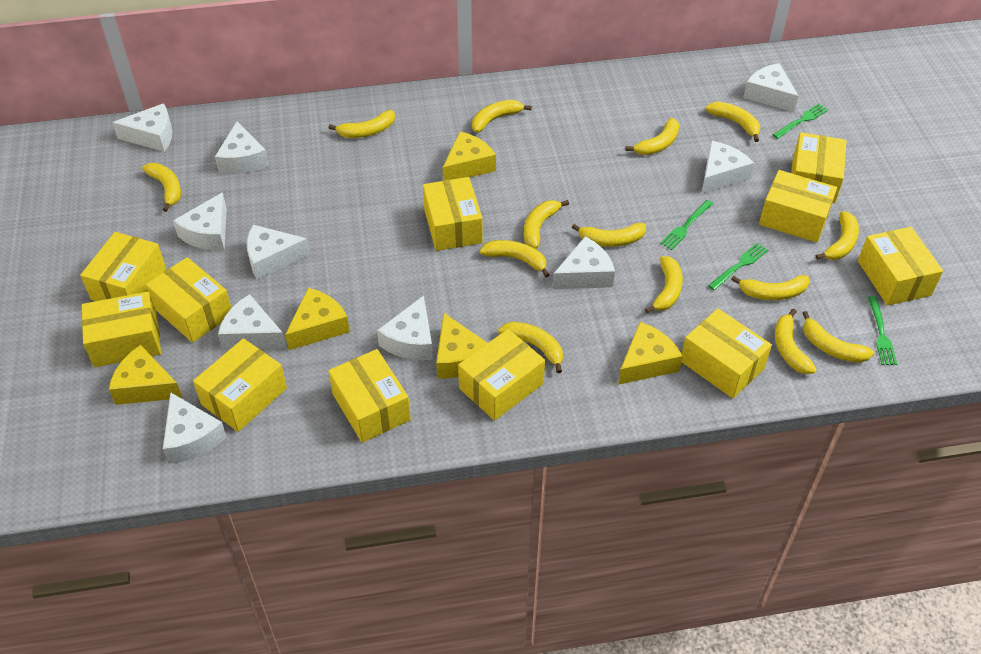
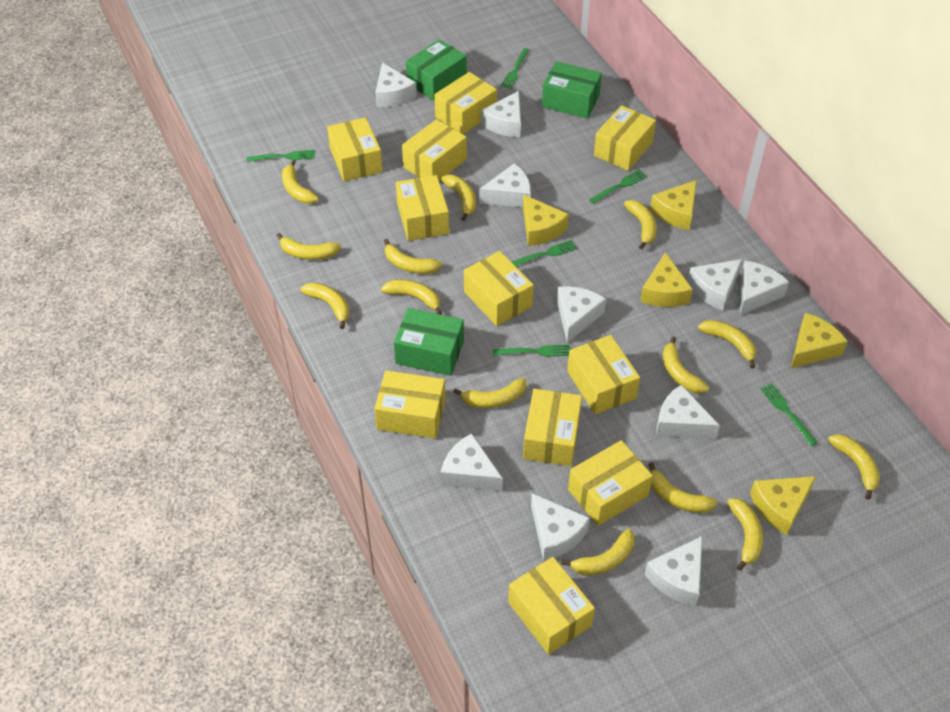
green box: 0 -> 3
green fork: 4 -> 6

